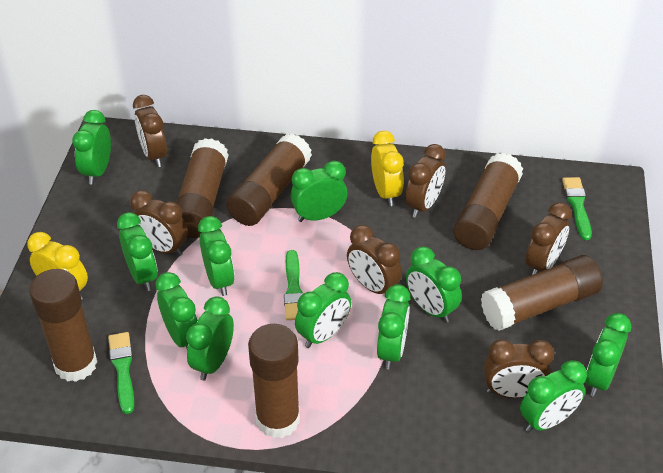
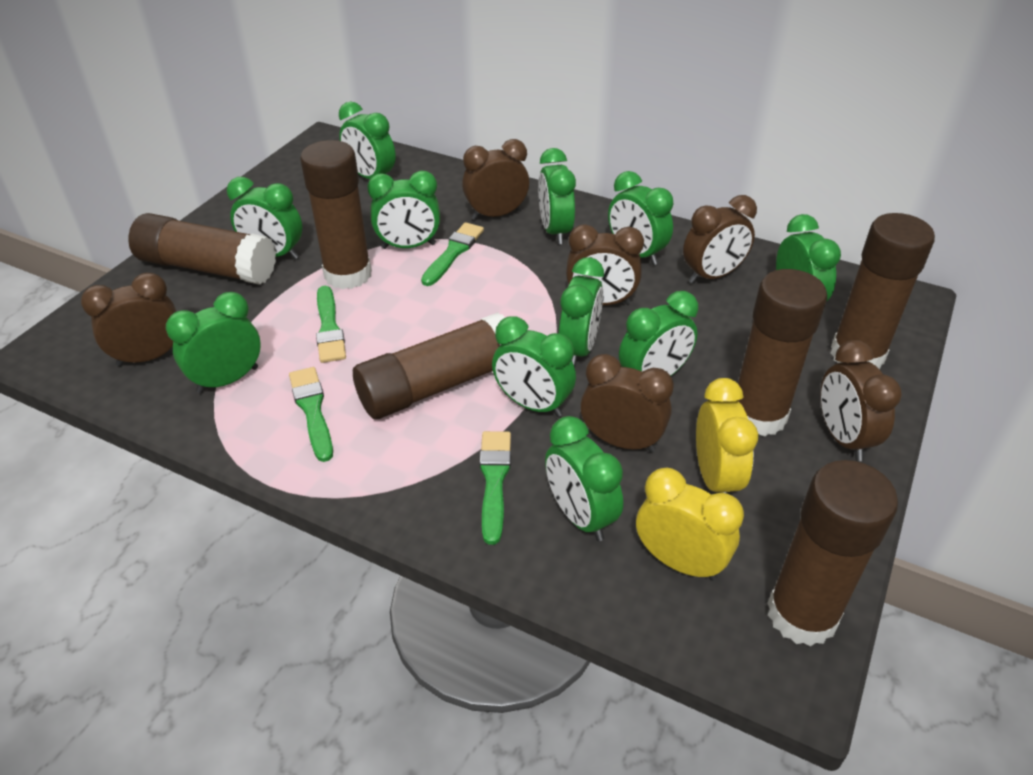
green brush: 3 -> 4

